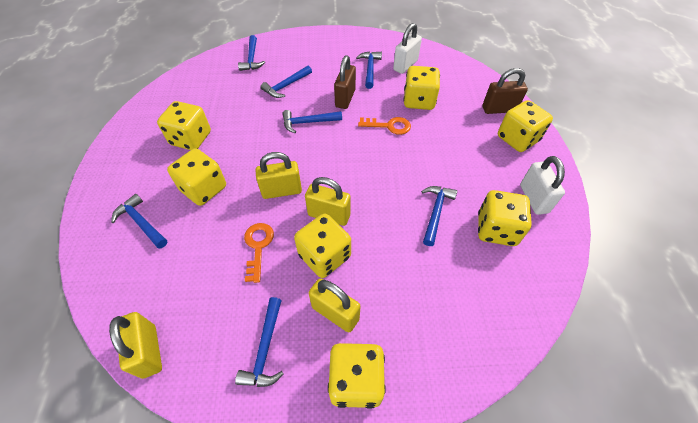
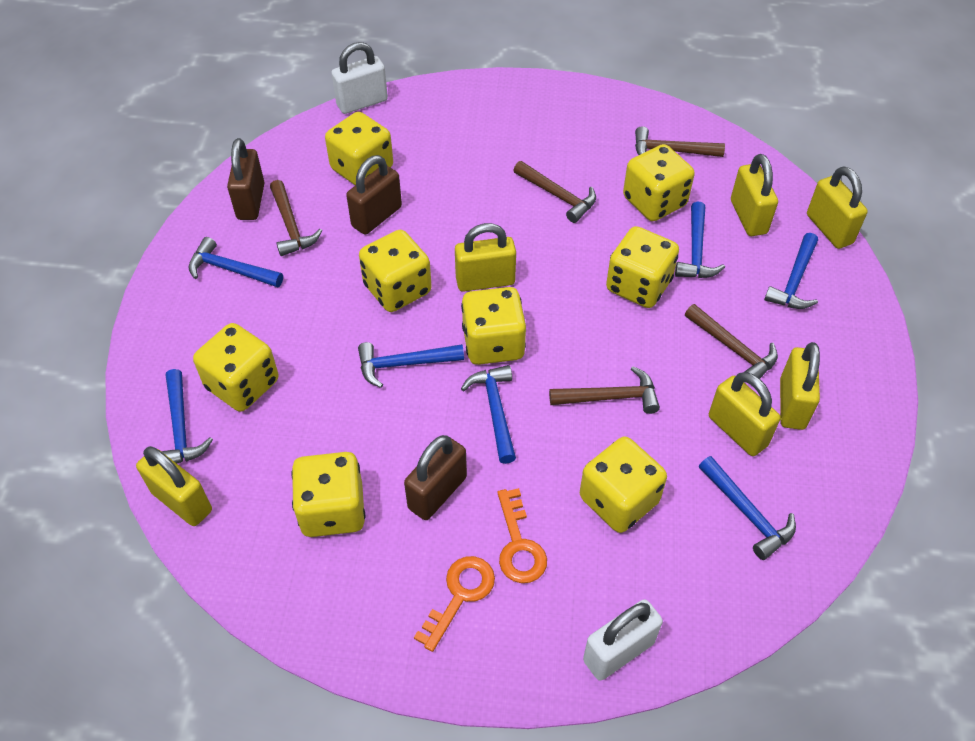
brown hammer: 0 -> 5
brown padlock: 2 -> 3
yellow dice: 7 -> 8
yellow padlock: 4 -> 6

